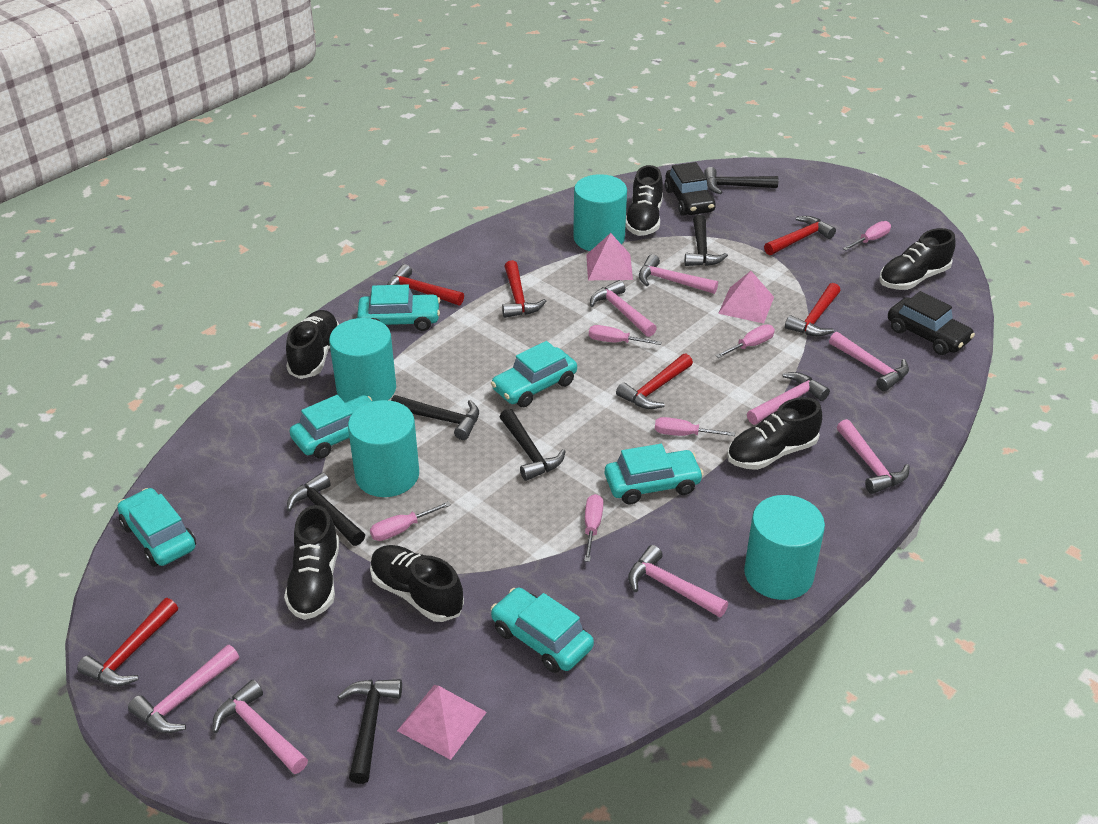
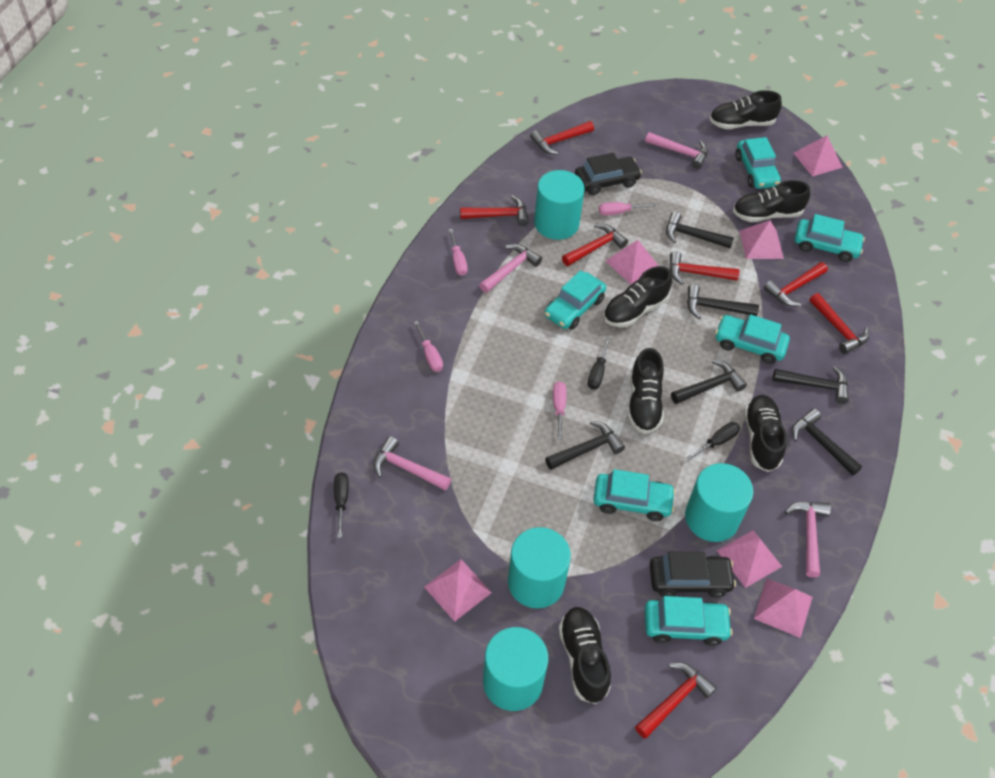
black screwdriver: 0 -> 3
pink hammer: 8 -> 4
pink pyramid: 3 -> 6
pink screwdriver: 6 -> 4
red hammer: 6 -> 7

